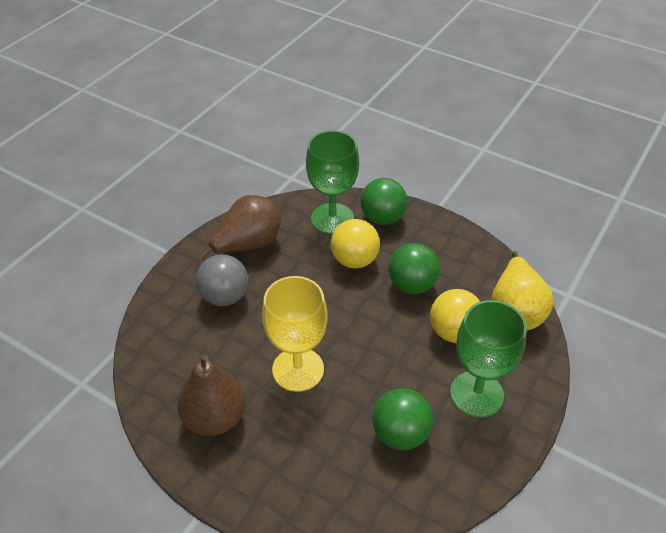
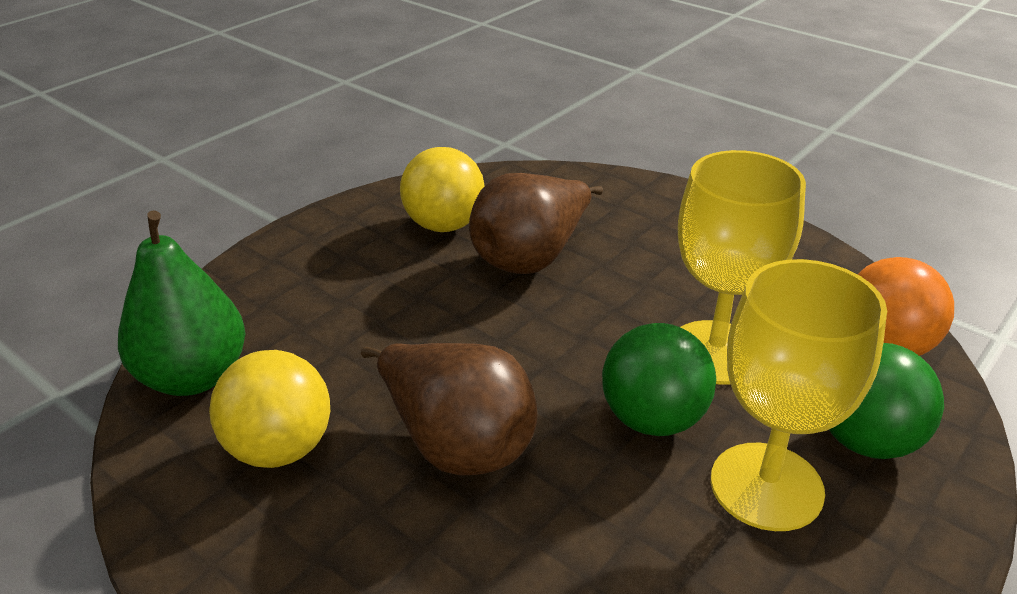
green ball: 3 -> 2
green goblet: 2 -> 0
green pear: 0 -> 1
grey ball: 1 -> 0
orange ball: 0 -> 1
yellow goblet: 1 -> 2
yellow pear: 1 -> 0

